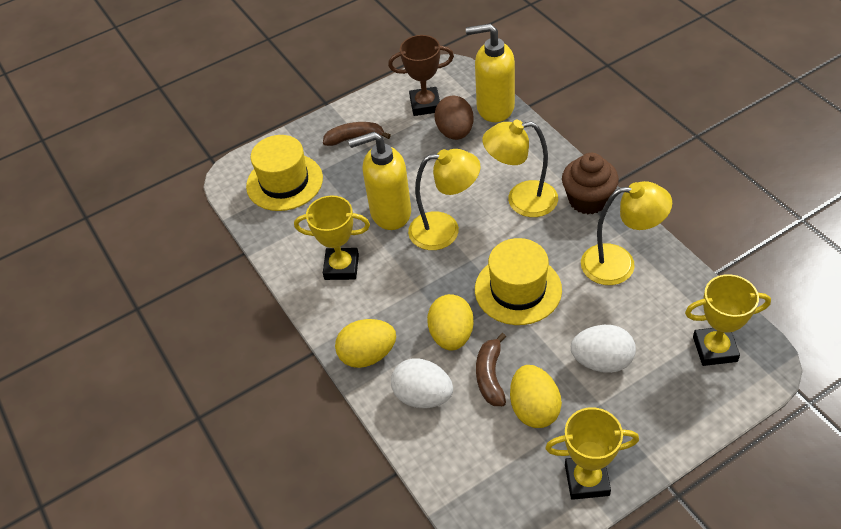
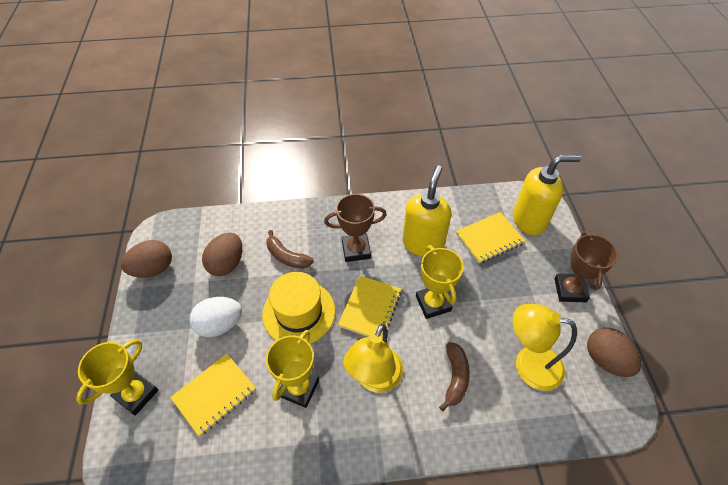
brown cupcake: 1 -> 0
brown egg: 1 -> 3
brown trophy: 1 -> 2
white egg: 2 -> 1
yellow egg: 3 -> 0
yellow hat: 2 -> 1
yellow lamp: 3 -> 2
yellow notebook: 0 -> 3

